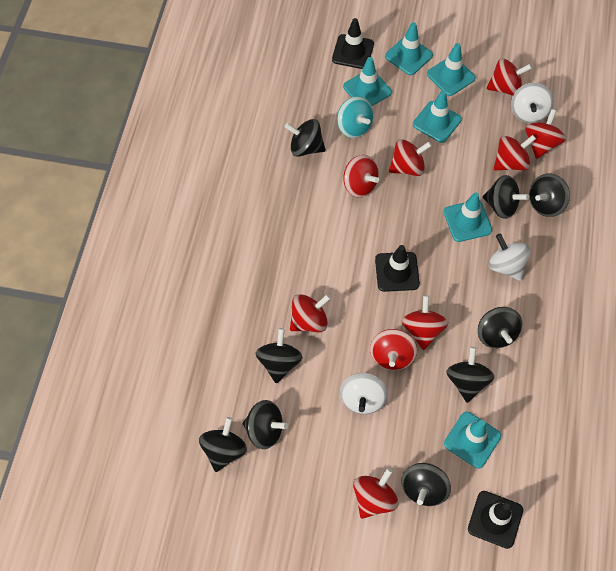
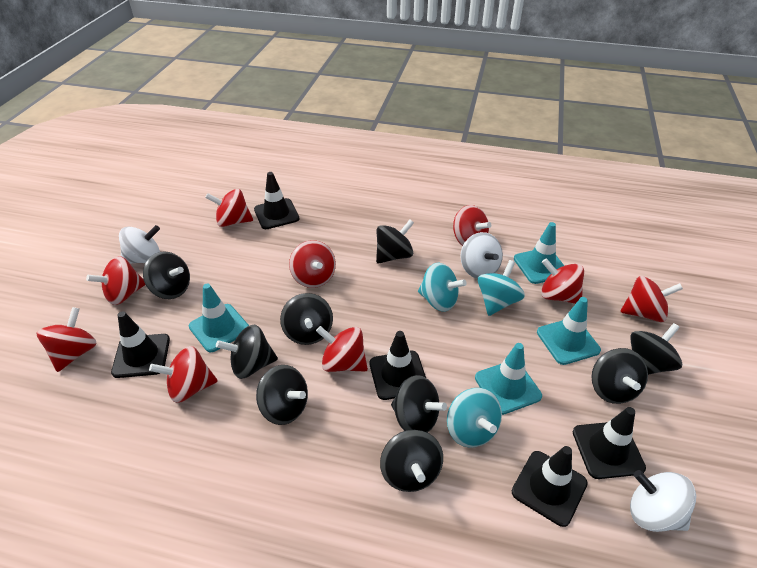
black traffic cone: 3 -> 5
turquoise spinning top: 1 -> 3
turquoise traffic cone: 6 -> 4

